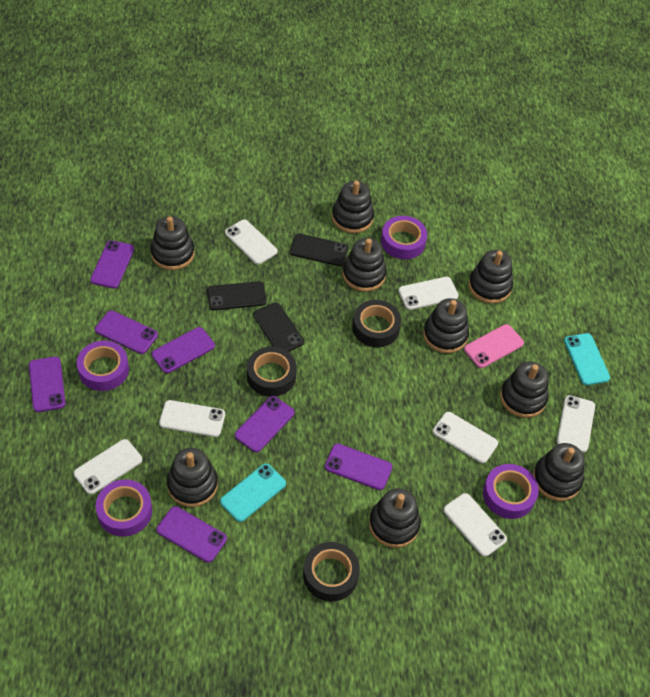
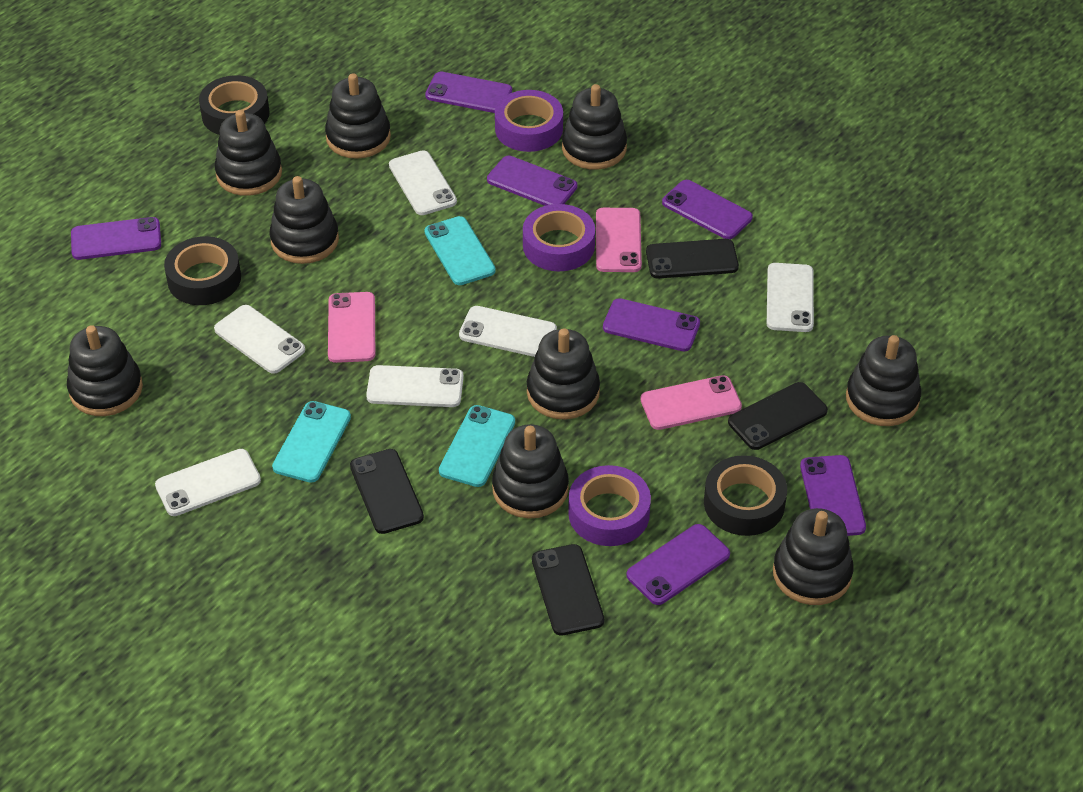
black phone: 3 -> 4
pink phone: 1 -> 3
purple tape: 4 -> 3
turquoise phone: 2 -> 3
white phone: 7 -> 6

